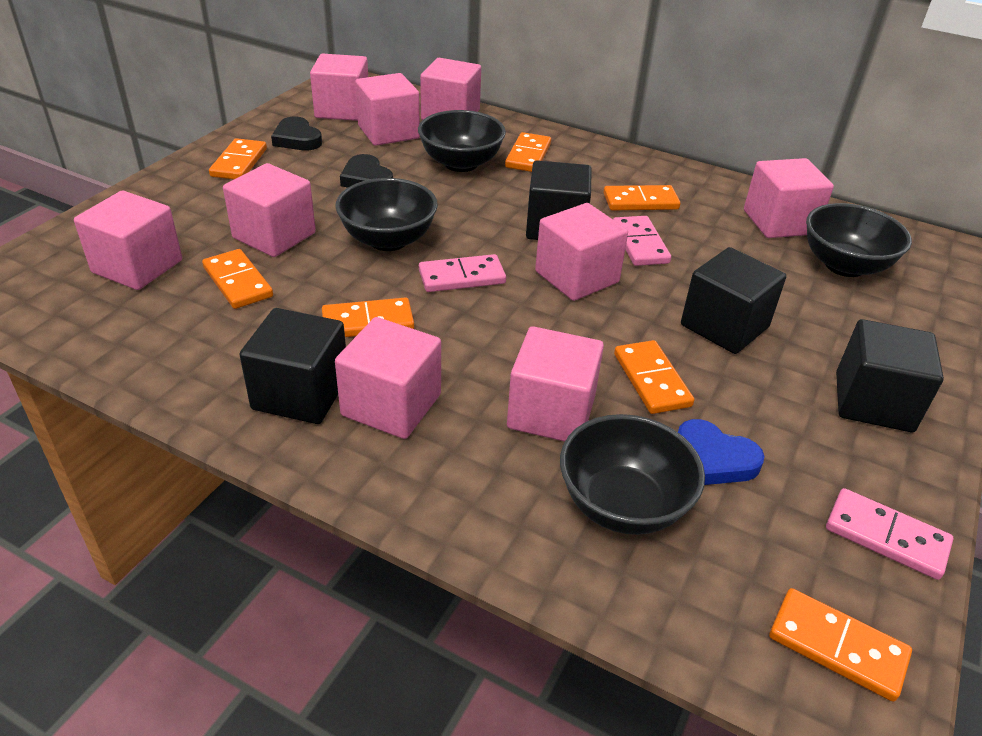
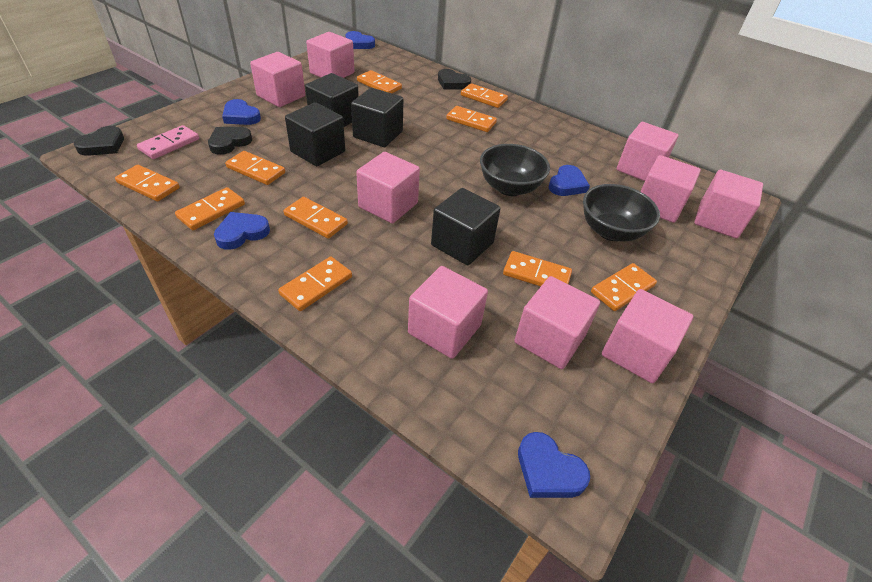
black bowl: 4 -> 2
black heart: 2 -> 3
blue heart: 1 -> 5
orange domino: 7 -> 10
pink domino: 3 -> 1

